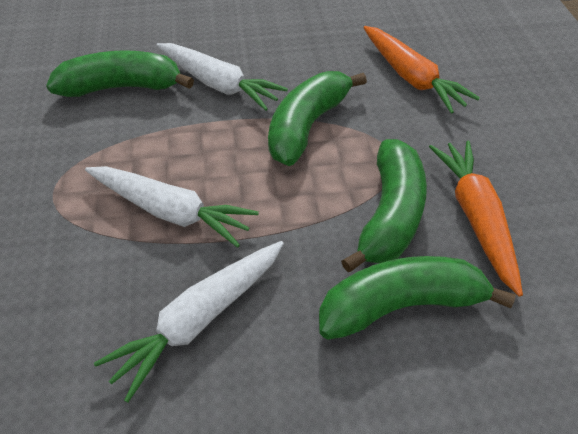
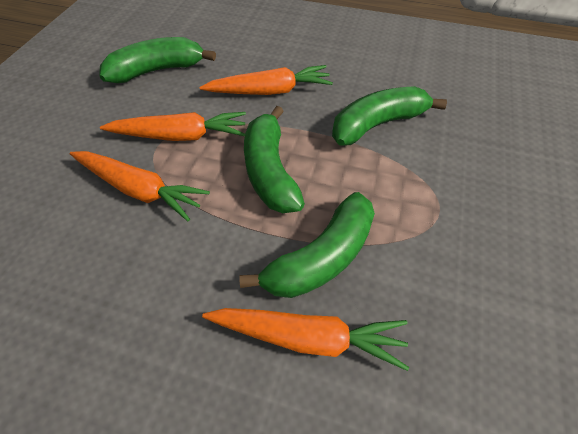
orange carrot: 2 -> 4
white carrot: 3 -> 0

